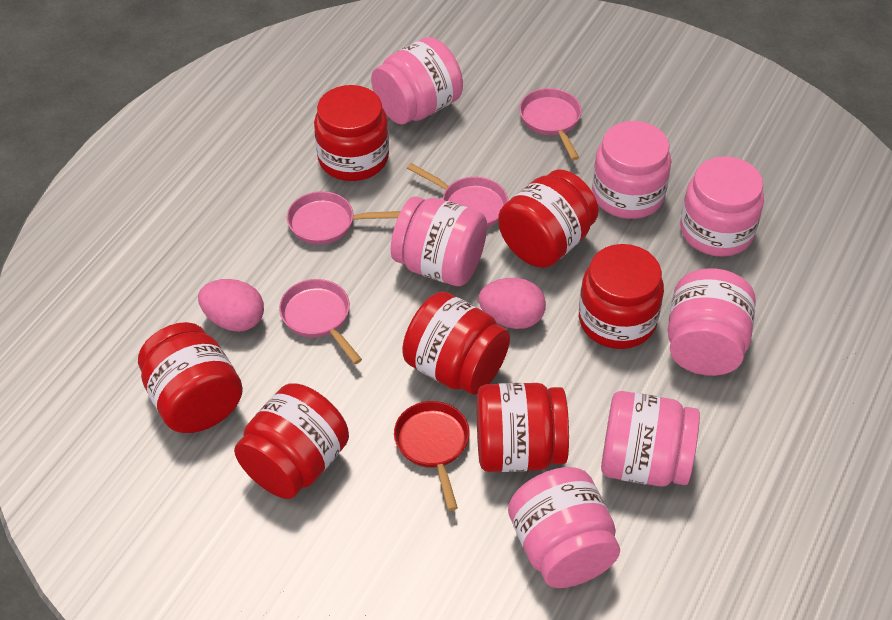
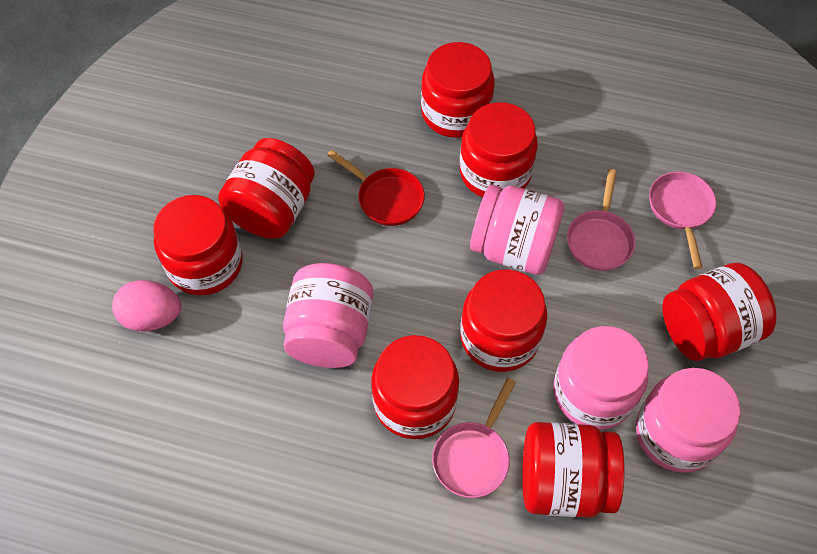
pink egg: 2 -> 1
pink jar: 7 -> 4
pink pan: 4 -> 3
red jar: 7 -> 8

